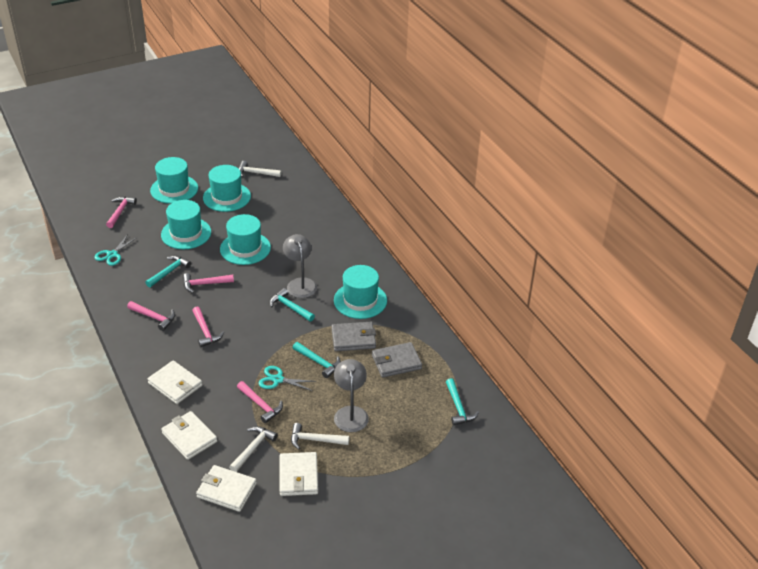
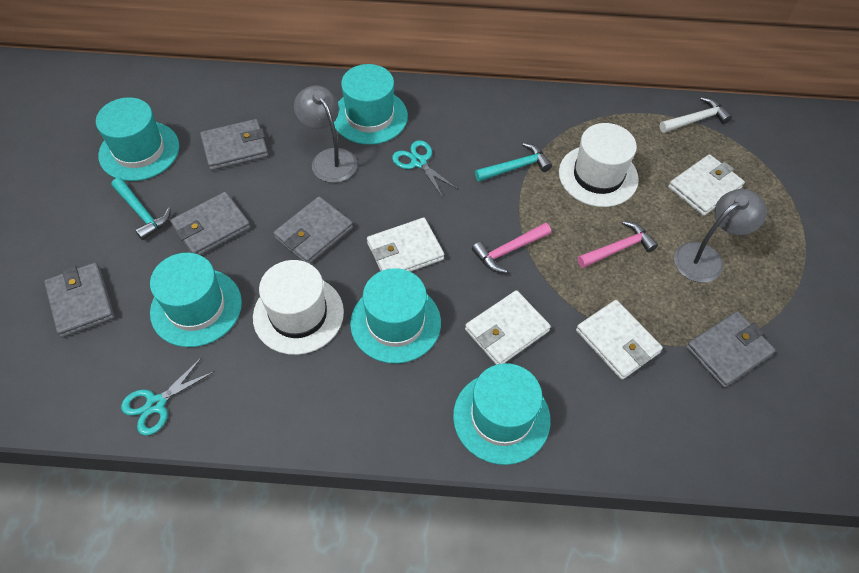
grey wallet: 2 -> 5
pink hammer: 5 -> 2
turquoise hammer: 4 -> 2
white hammer: 3 -> 1
white hat: 0 -> 2

